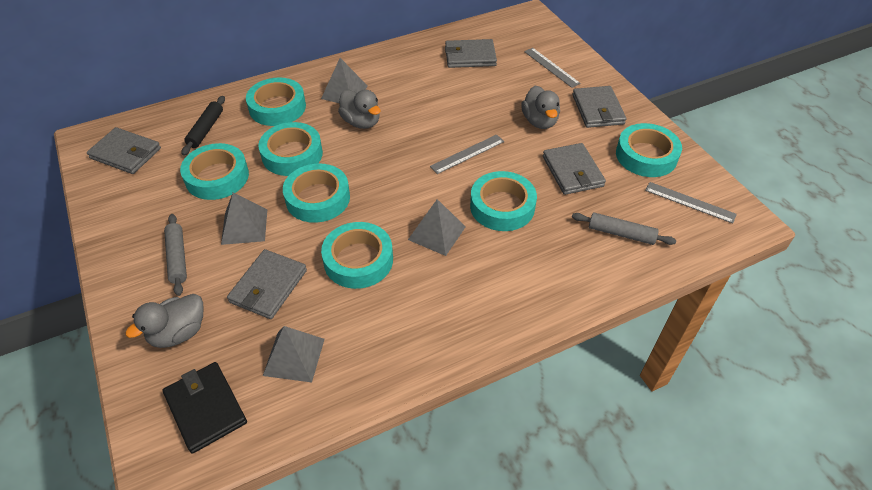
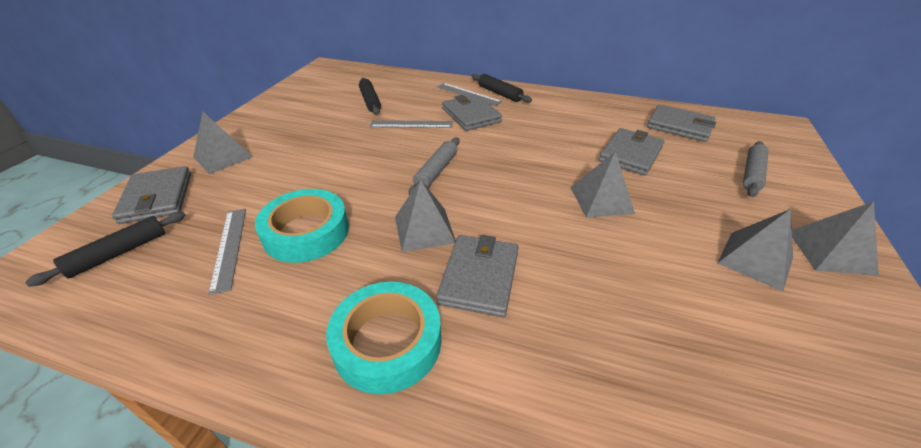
black rolling pin: 1 -> 3
black wallet: 1 -> 0
grey duck: 3 -> 0
grey pyramid: 4 -> 5
turquoise tape: 7 -> 2

